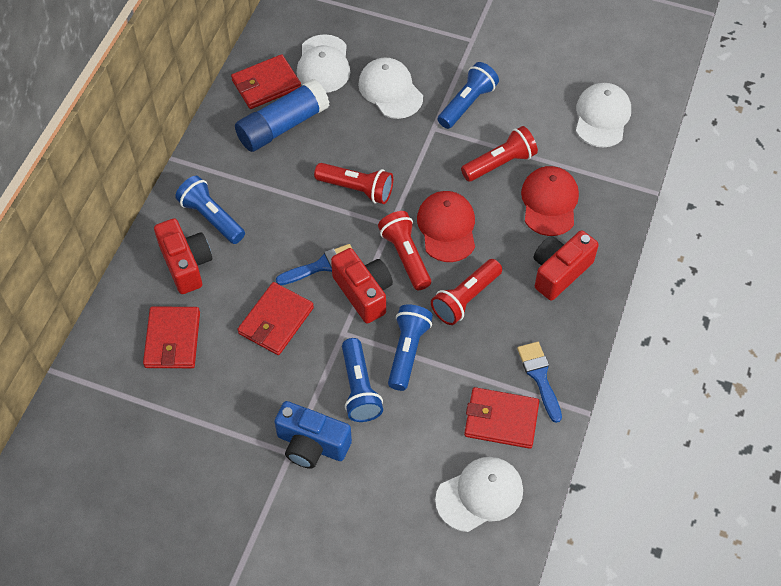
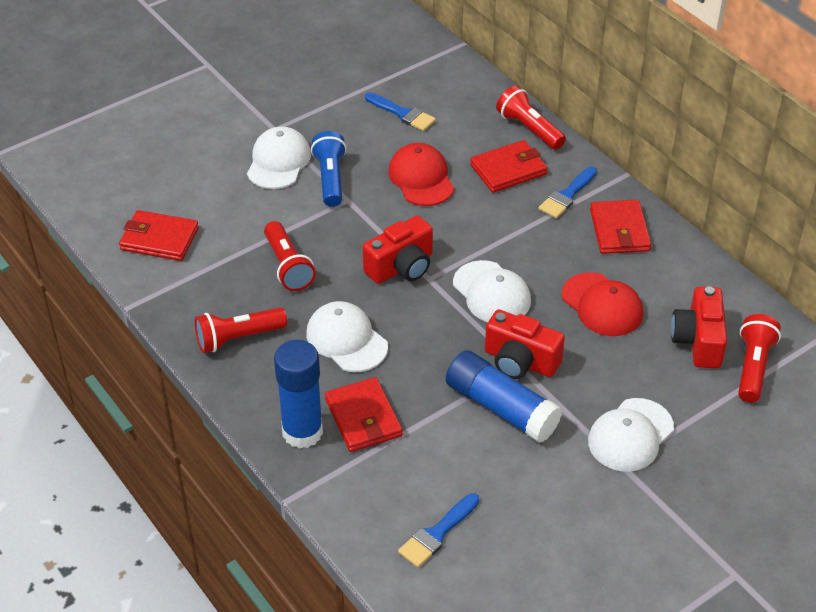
blue brush: 2 -> 3
blue camera: 1 -> 0
blue flashlight: 4 -> 1
blue glue stick: 1 -> 2

